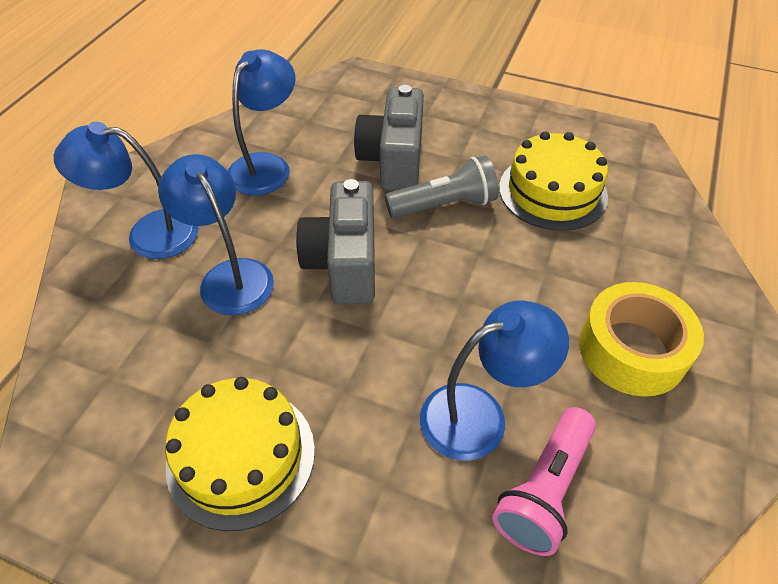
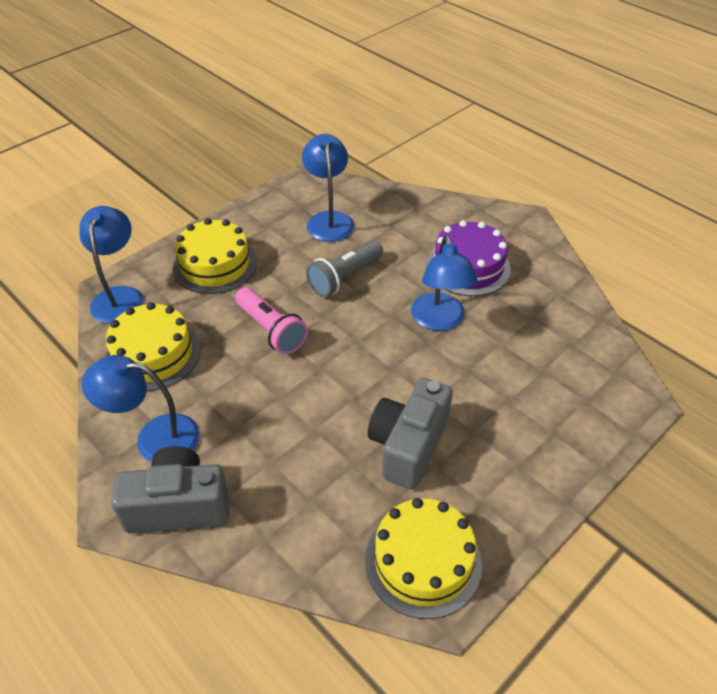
purple cake: 0 -> 1
yellow cake: 2 -> 3
yellow tape: 1 -> 0

